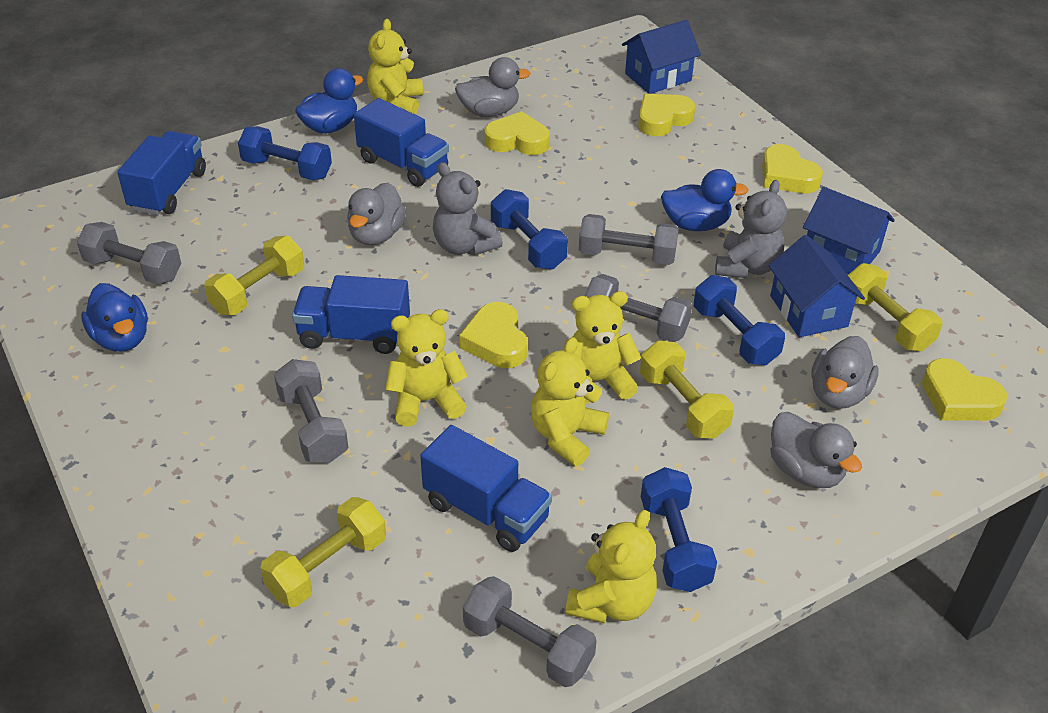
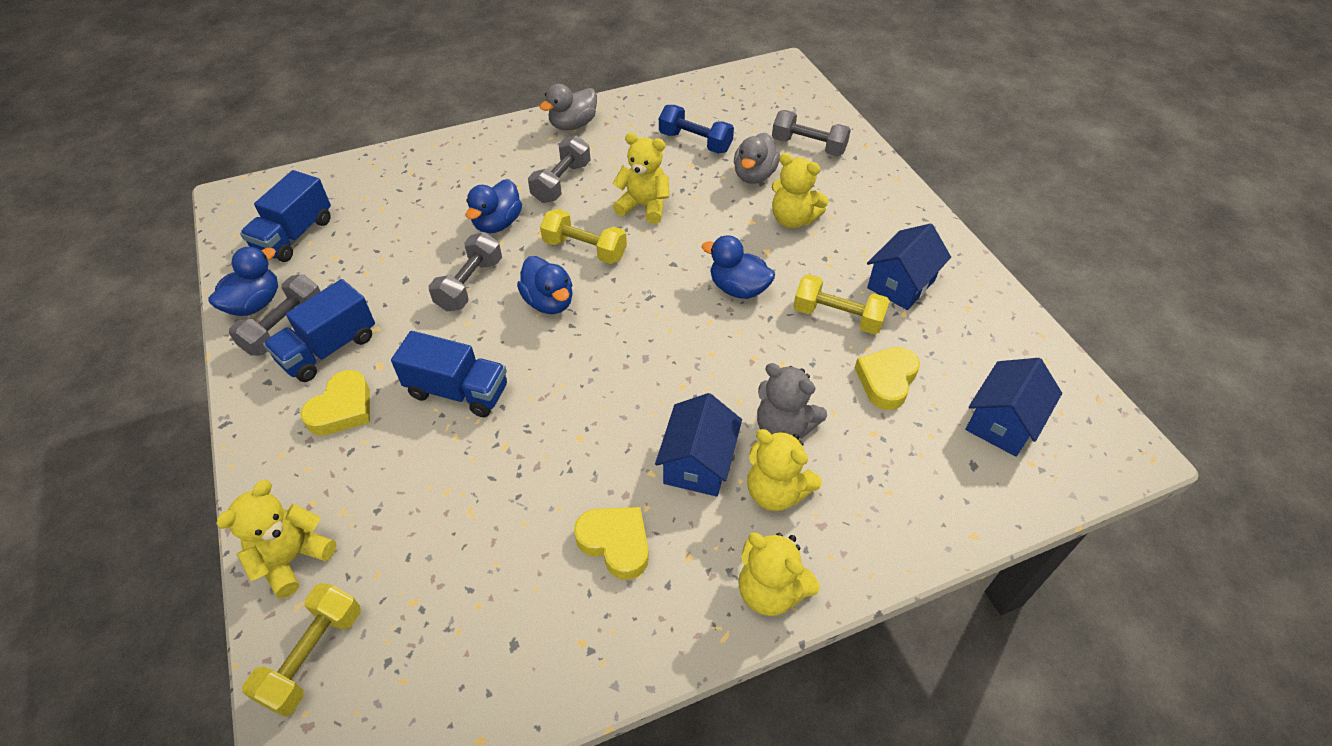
blue duck: 3 -> 4
blue dumbbell: 4 -> 1
blue truck: 4 -> 3
grey duck: 4 -> 2
grey dumbbell: 5 -> 4
grey teddy bear: 2 -> 1
yellow dumbbell: 4 -> 3
yellow heart: 5 -> 3

